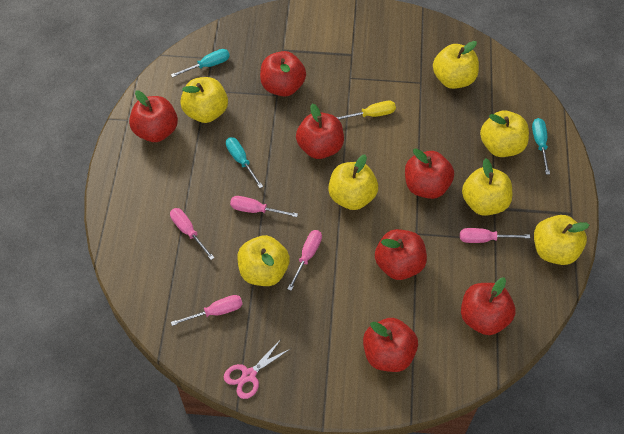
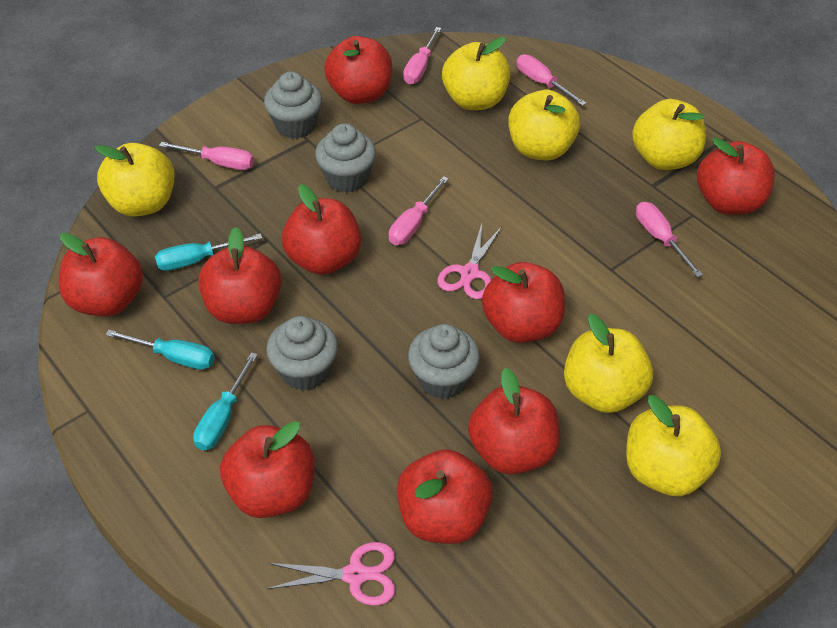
grey cupcake: 0 -> 4
pink scissors: 1 -> 2
red apple: 7 -> 9
yellow apple: 7 -> 6
yellow screwdriver: 1 -> 0

